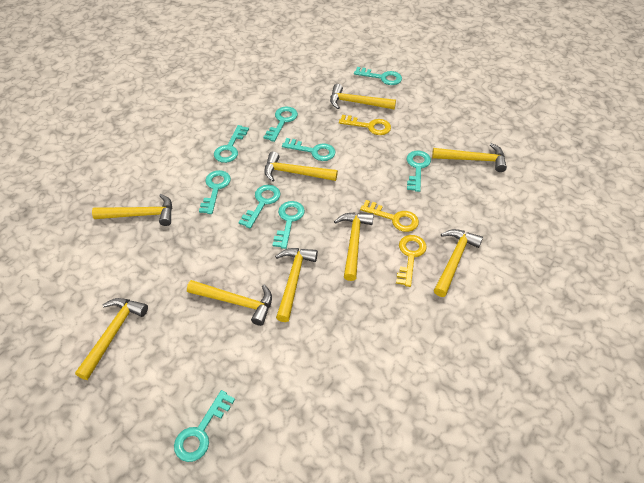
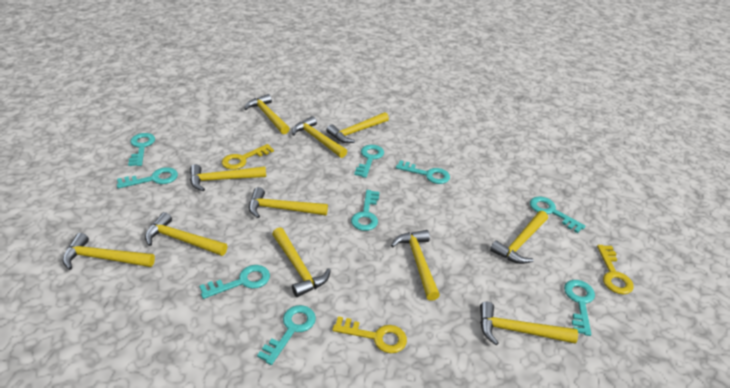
yellow hammer: 9 -> 11

